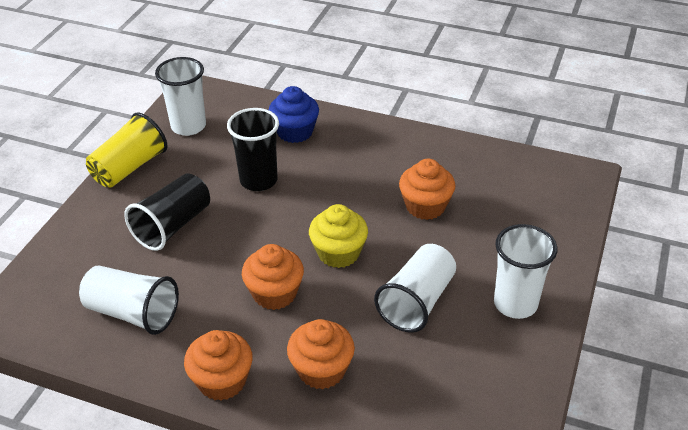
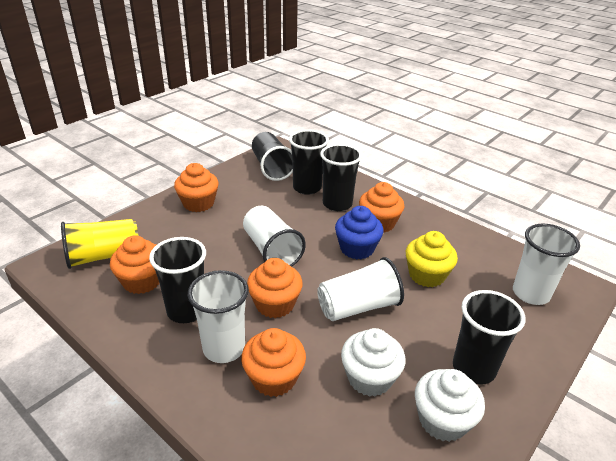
black cup: 2 -> 5
orange cupcake: 4 -> 5
white cupcake: 0 -> 2

